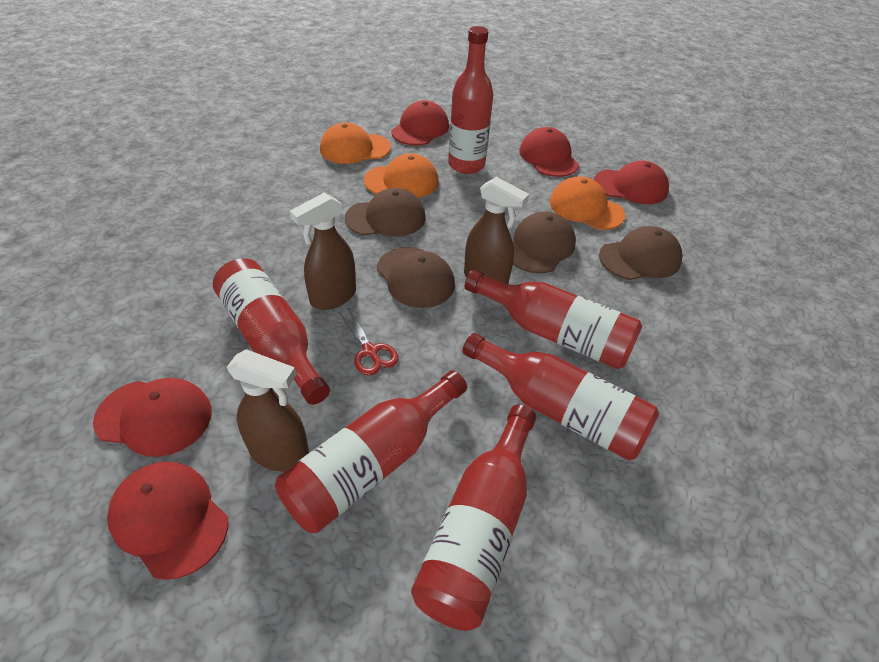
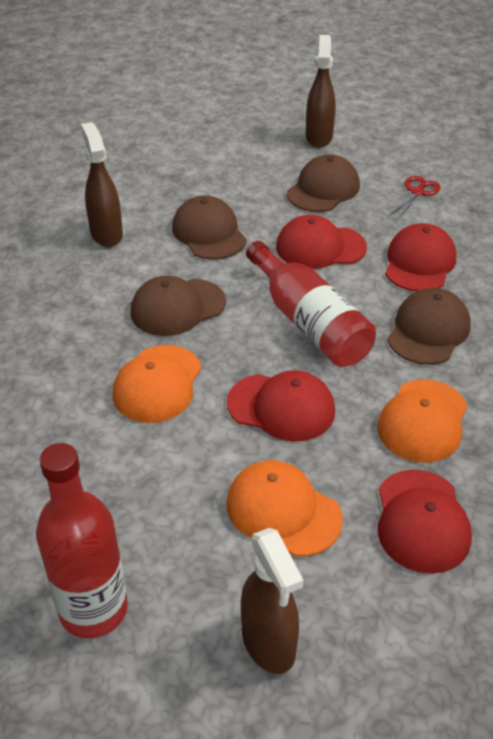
red bottle: 6 -> 2
red cap: 5 -> 4

